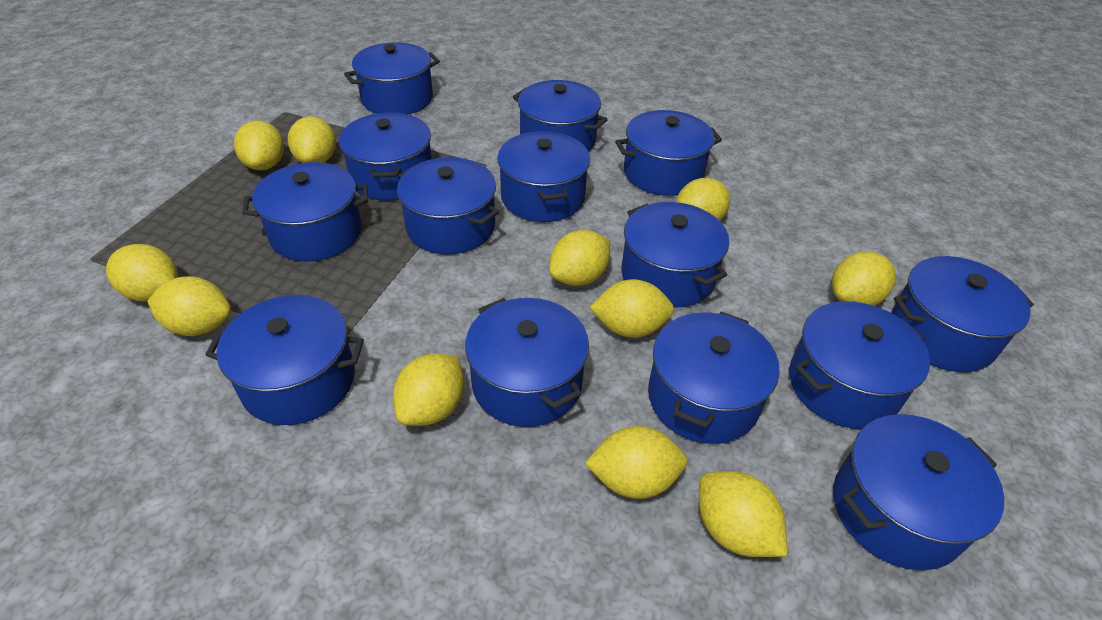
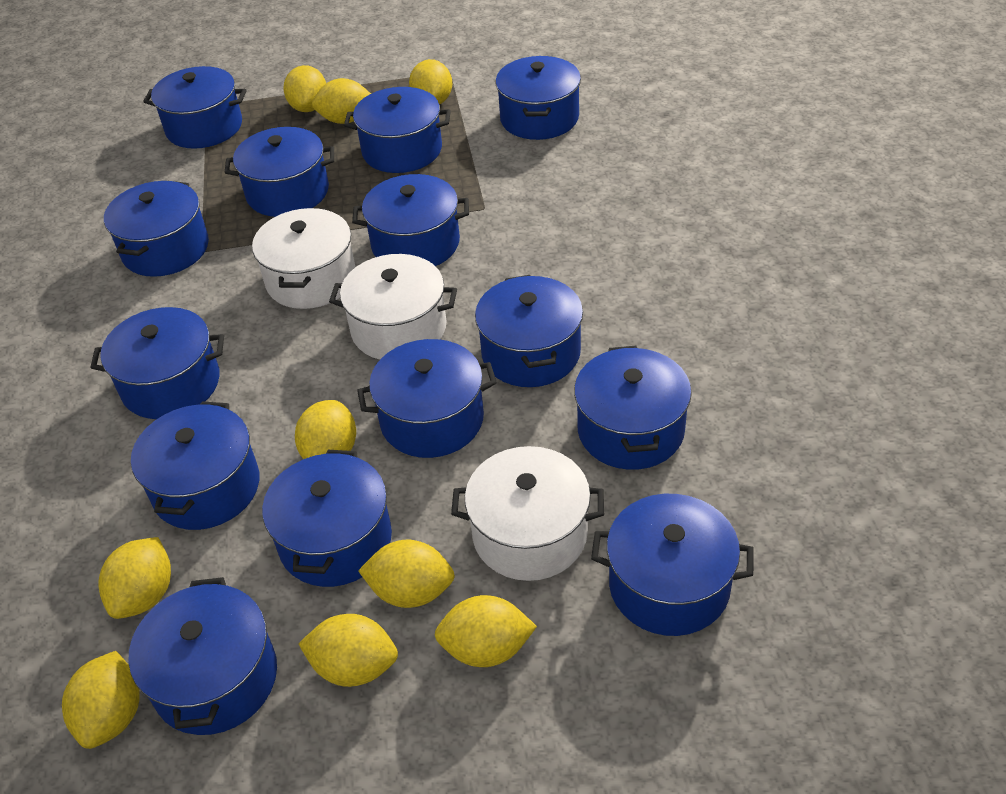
white pot: 0 -> 3
yellow lemon: 11 -> 9

